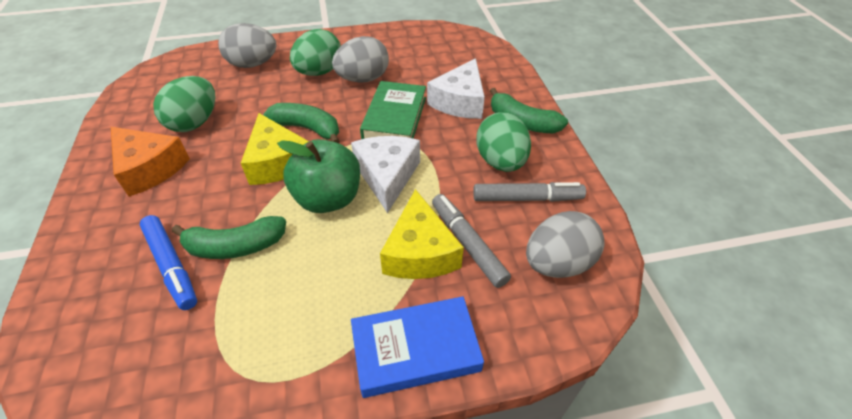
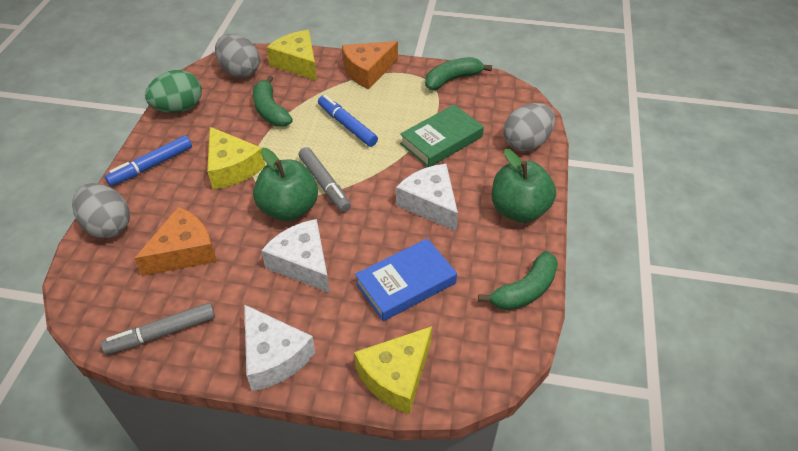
blue marker: 1 -> 2
green apple: 1 -> 2
green egg: 3 -> 1
orange cheese: 1 -> 2
white cheese: 2 -> 3
yellow cheese: 2 -> 3

